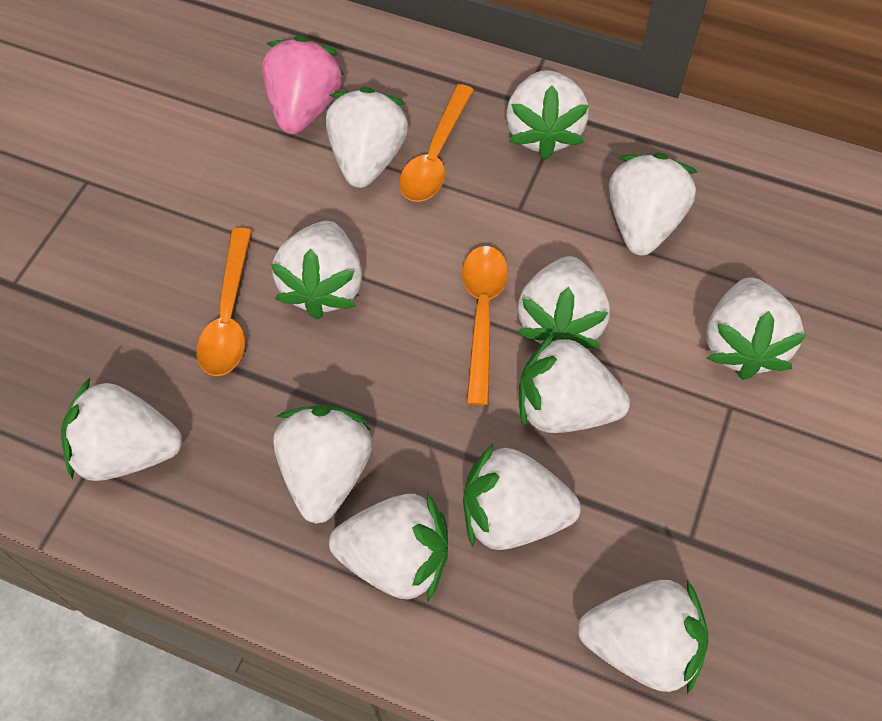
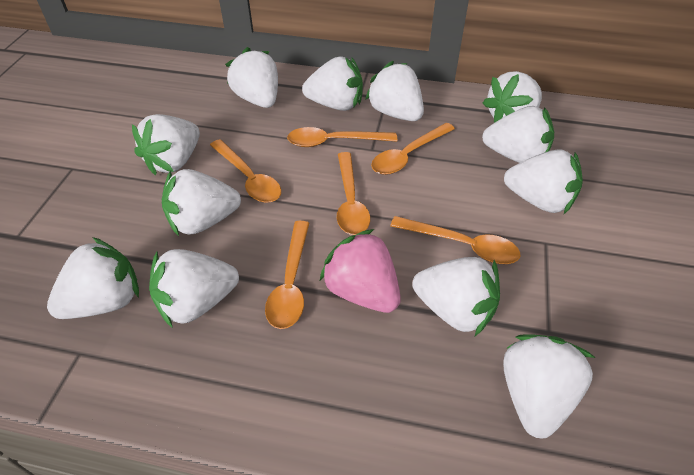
orange spoon: 3 -> 6

